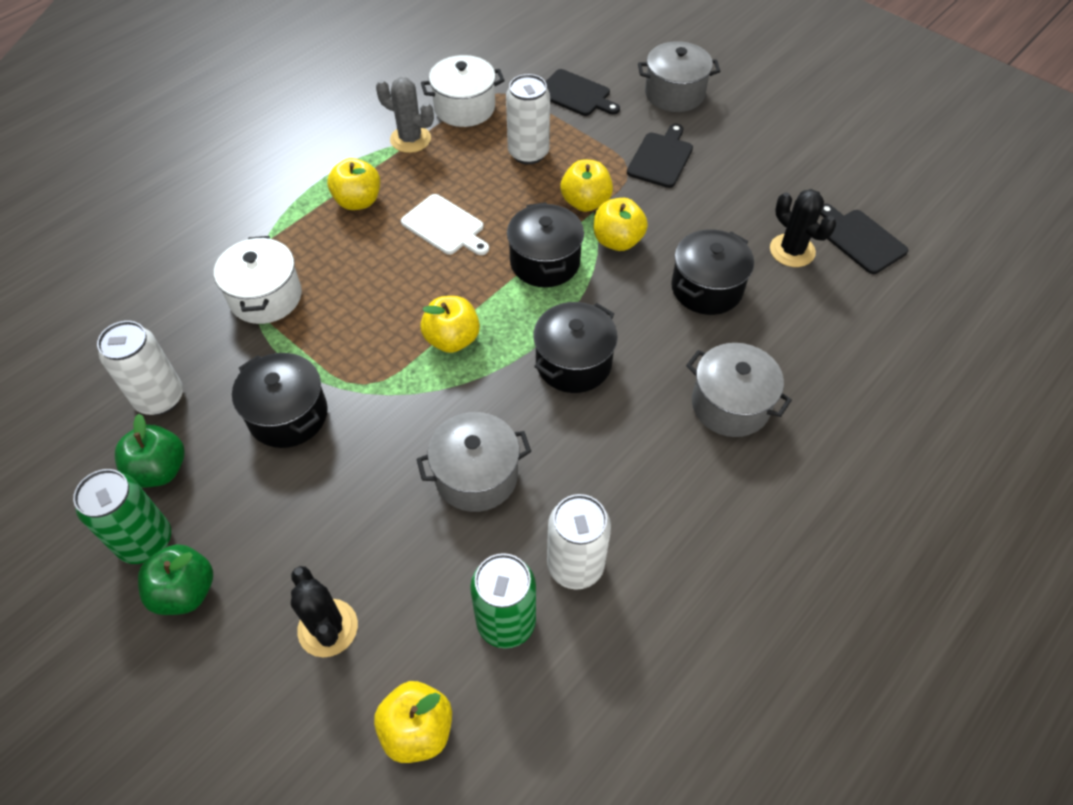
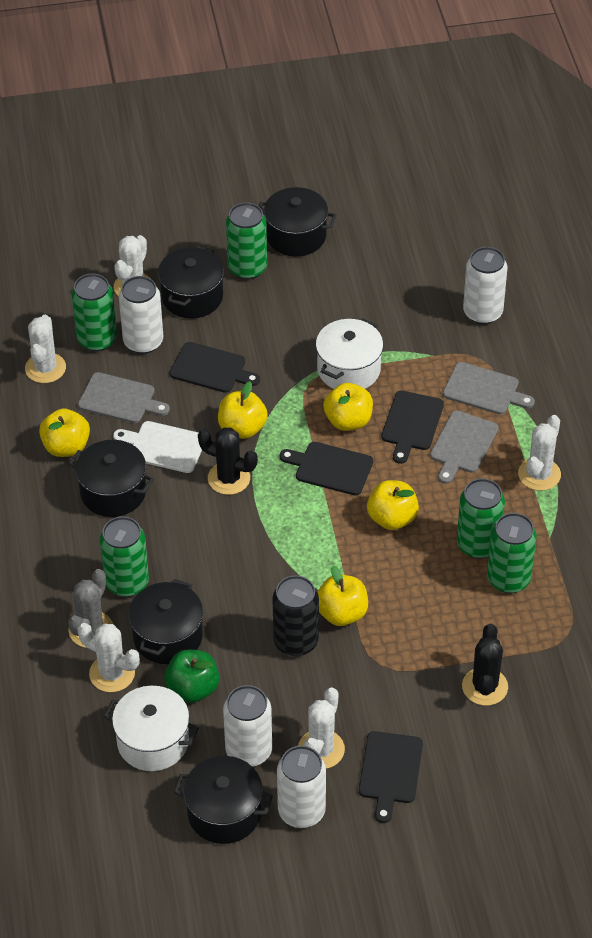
black can: 0 -> 1
black cutting board: 3 -> 4
black pot: 4 -> 5
green apple: 2 -> 1
green can: 2 -> 5
grey cutting board: 0 -> 3
grey pot: 3 -> 0
white cactus: 0 -> 5
white can: 3 -> 4

